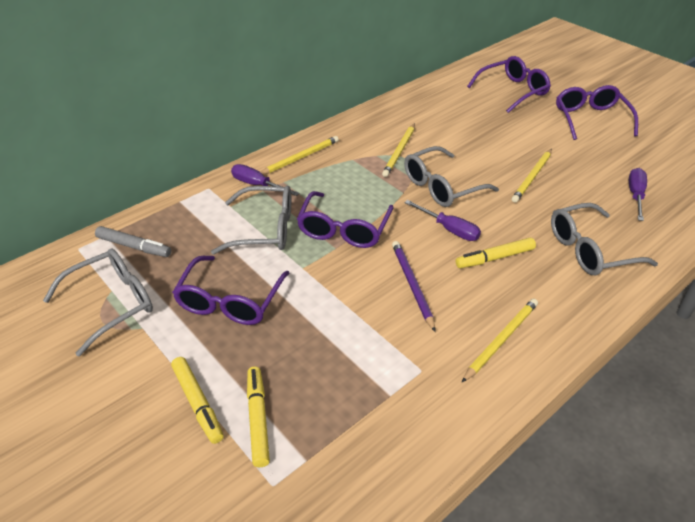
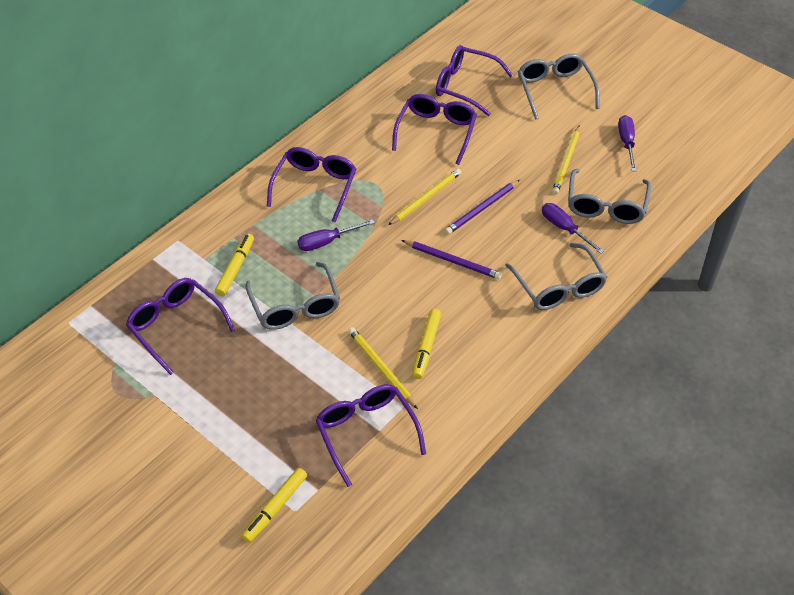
grey marker: 1 -> 0
purple glasses: 4 -> 5
purple pencil: 1 -> 2
yellow pencil: 4 -> 3

